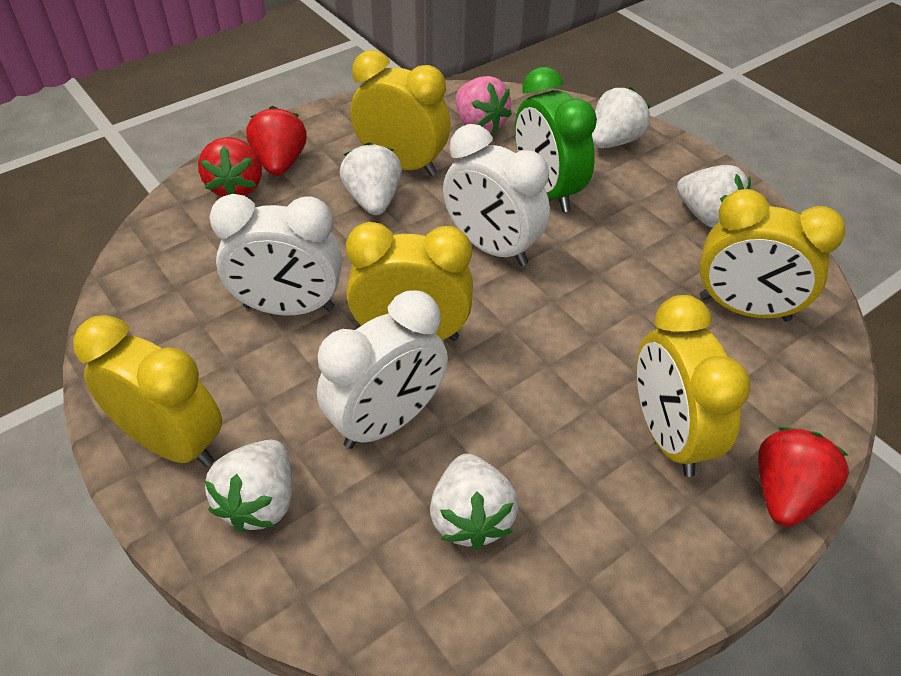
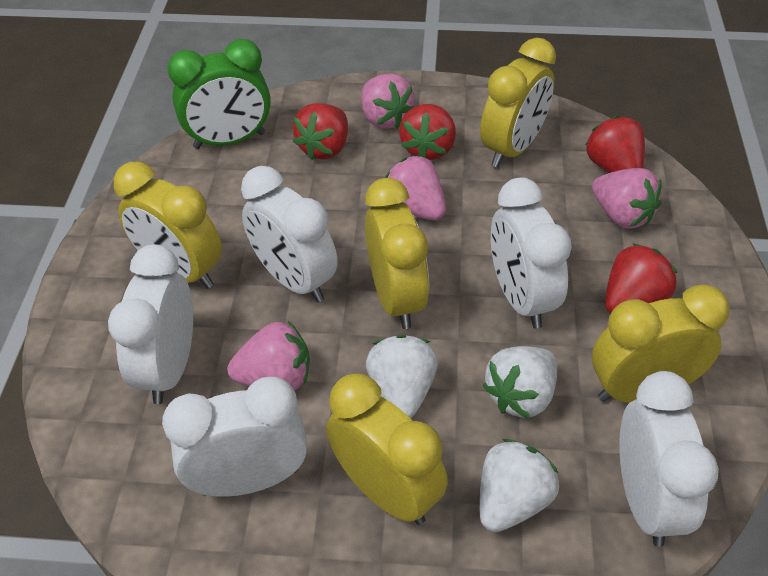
pink strawberry: 1 -> 4
red strawberry: 3 -> 4
white clock: 3 -> 5
white strawberry: 5 -> 3

